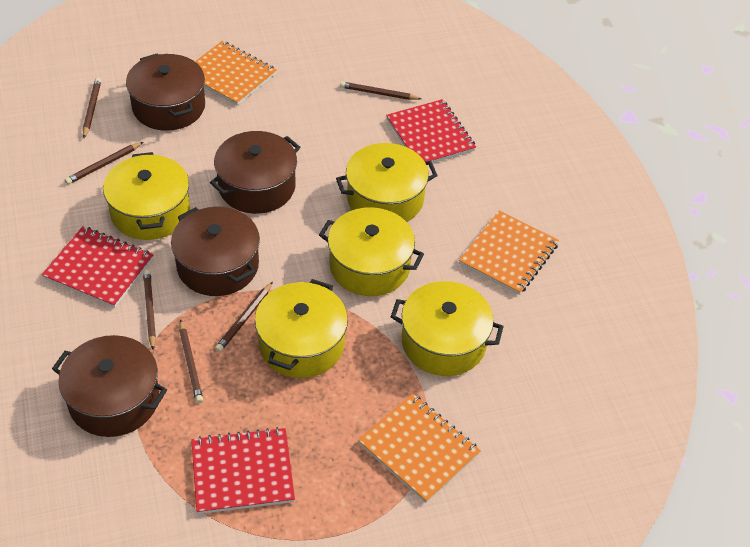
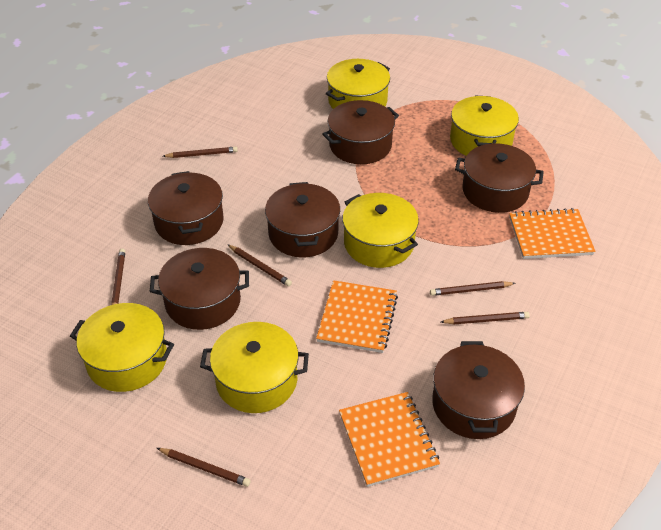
brown pot: 4 -> 6
red notebook: 3 -> 0

